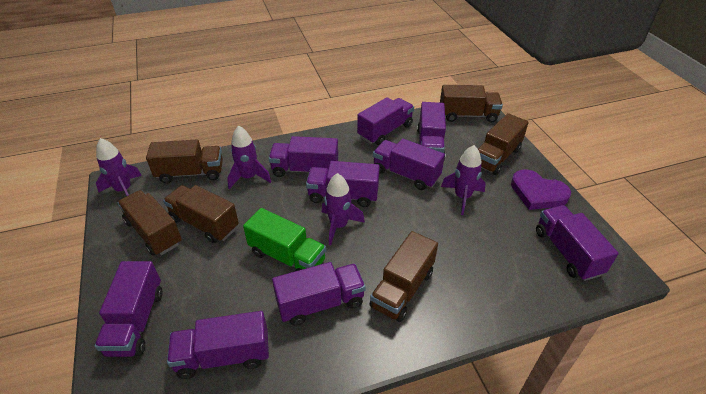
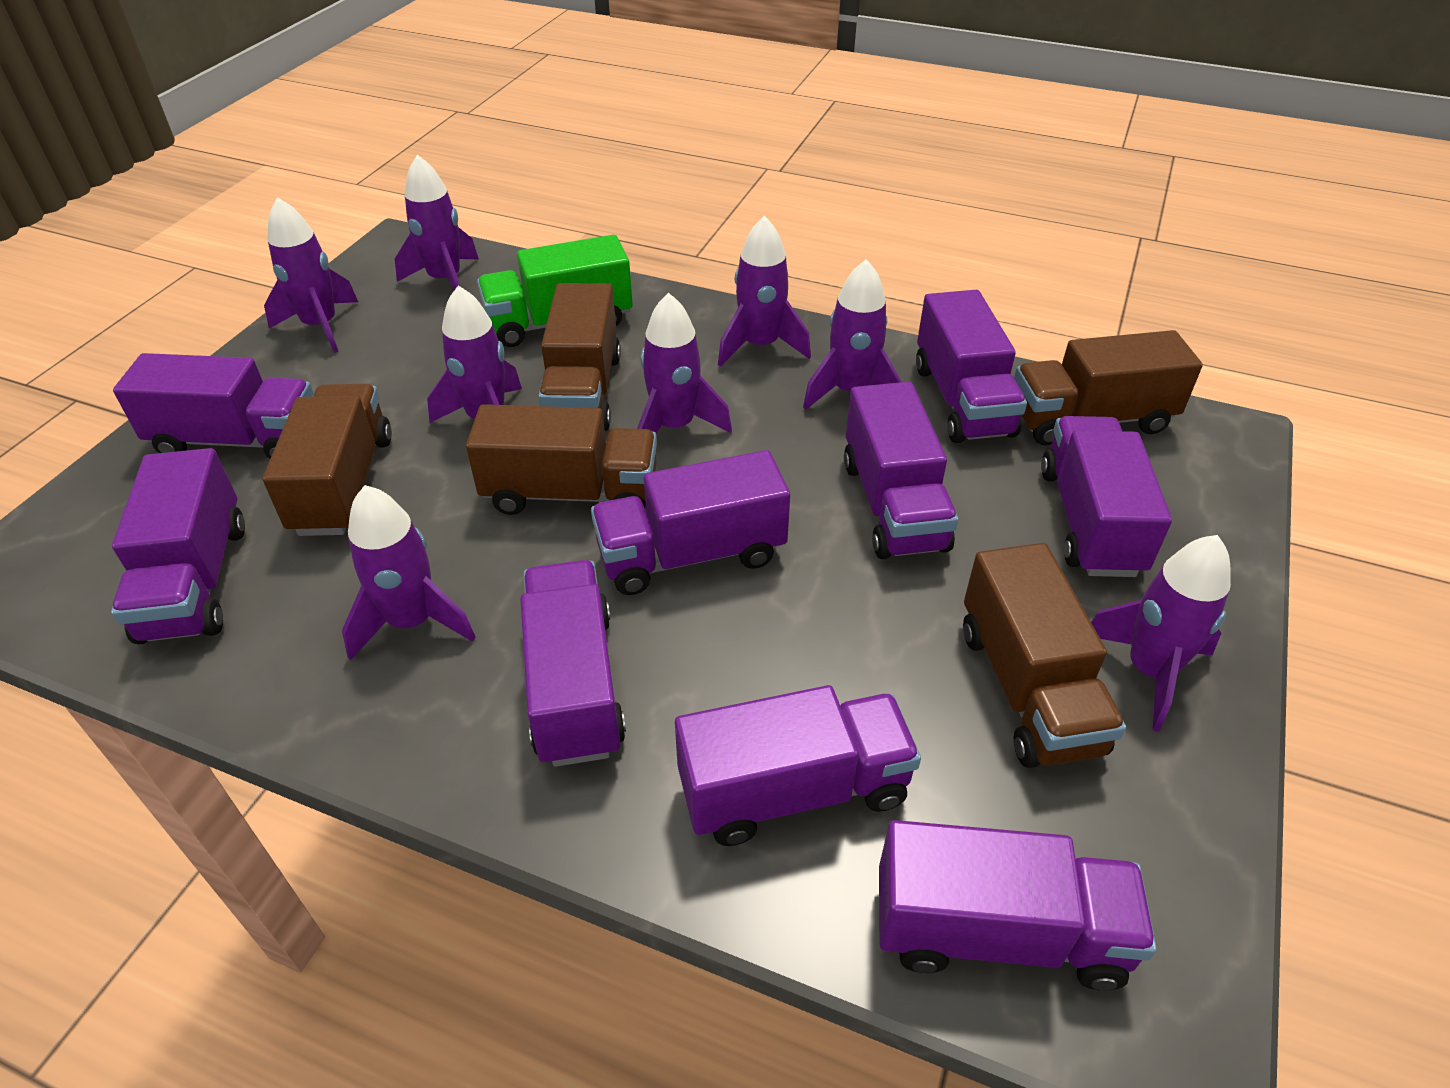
brown truck: 6 -> 5
purple heart: 1 -> 0
purple rocket: 4 -> 8

